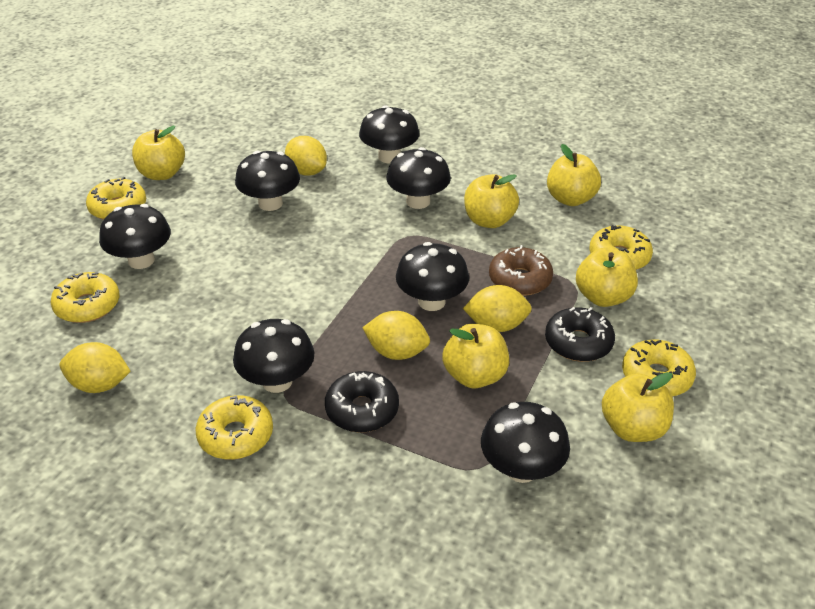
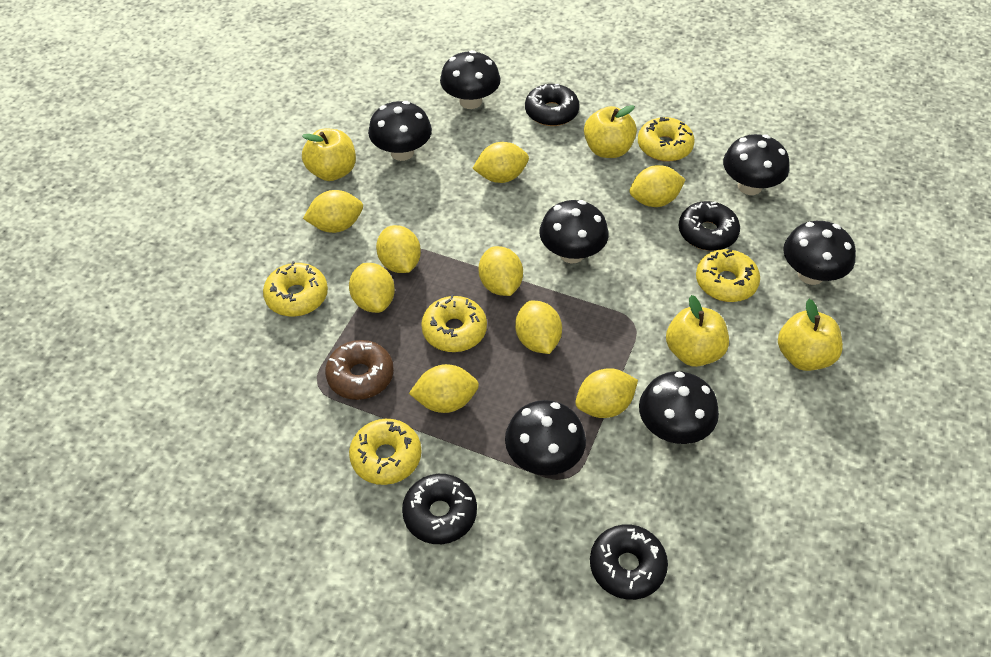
black donut: 2 -> 4
yellow apple: 6 -> 4
yellow lemon: 4 -> 9

